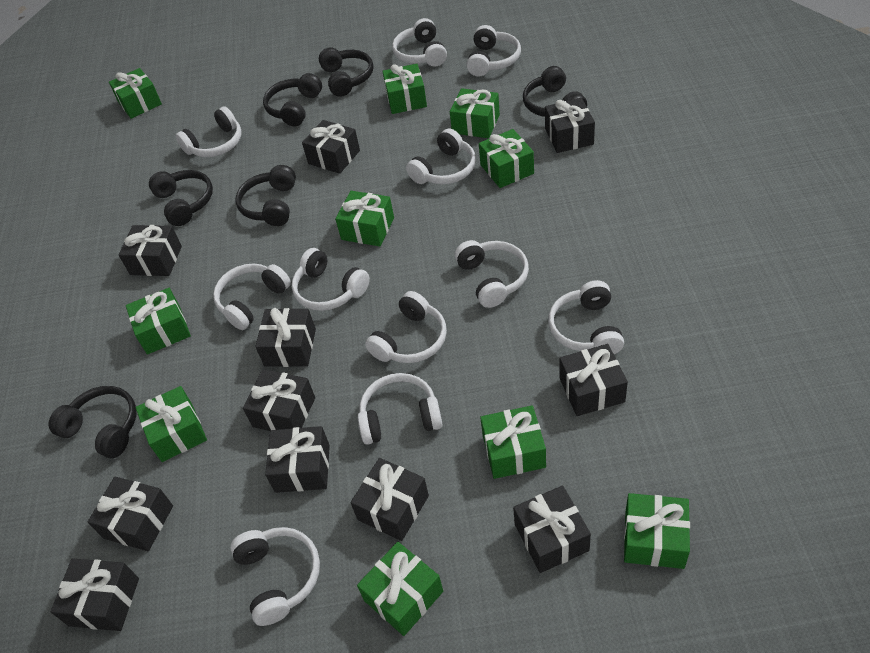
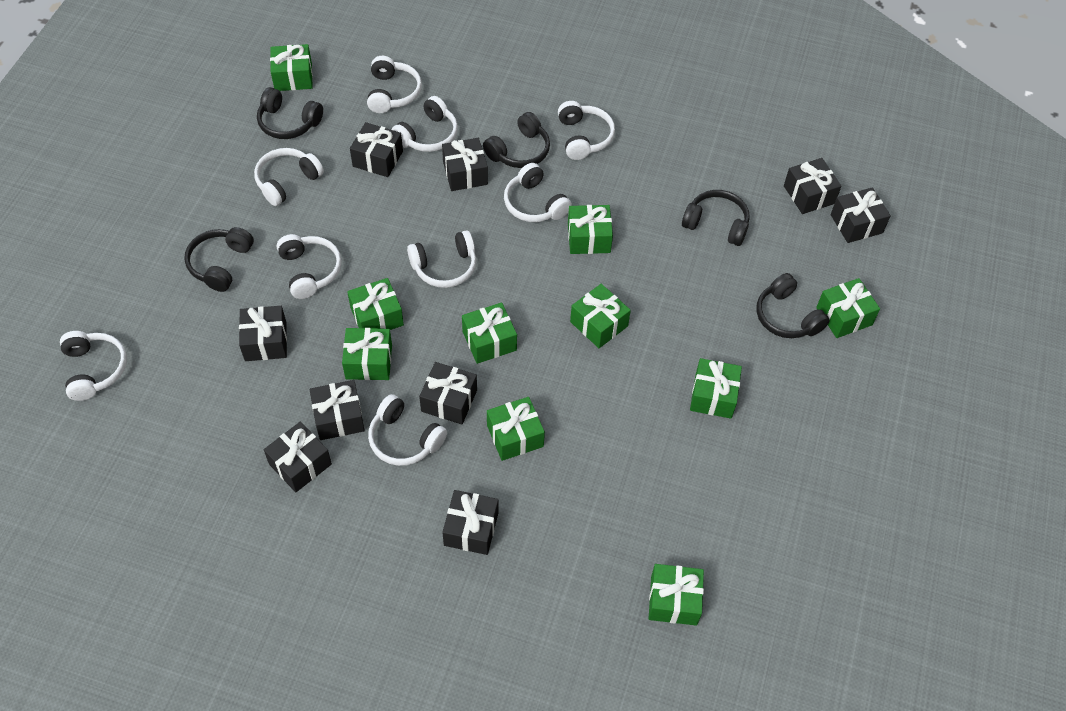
black gift: 11 -> 9
black headphones: 6 -> 5
white headphones: 11 -> 9

